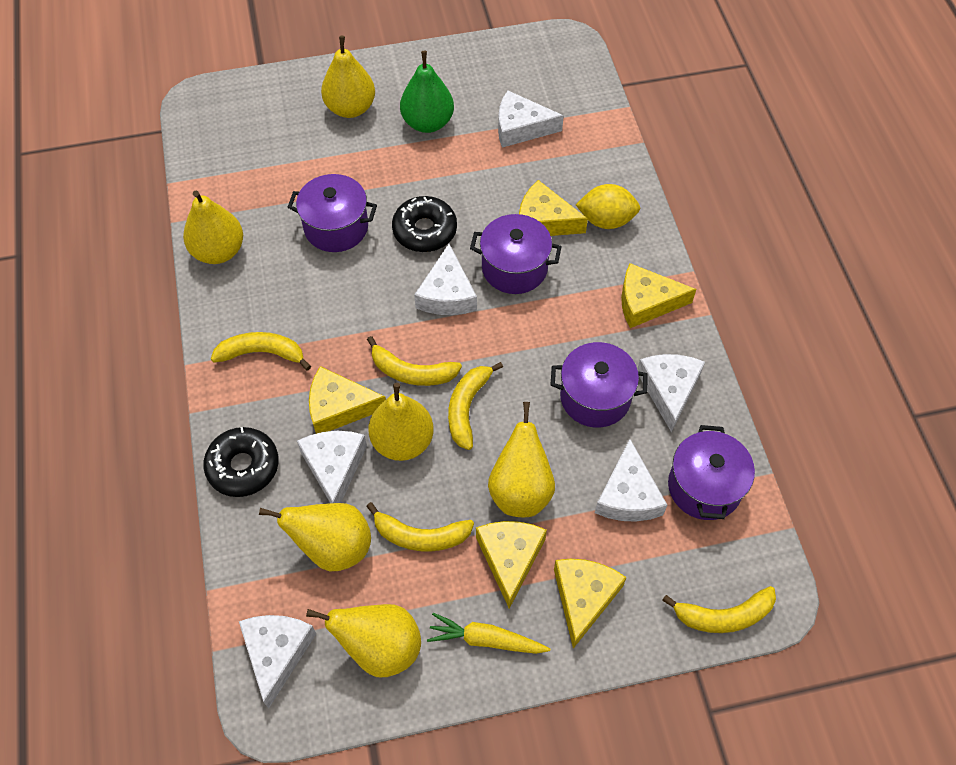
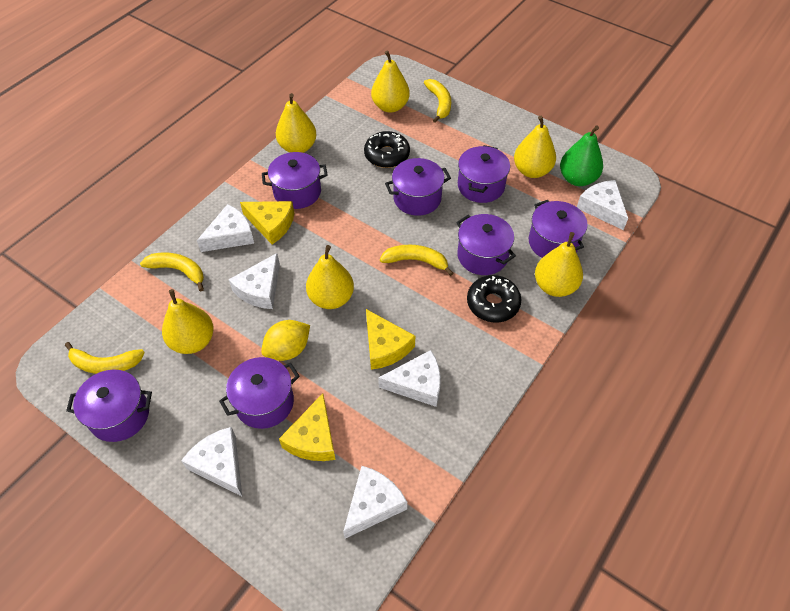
purple pot: 4 -> 7
yellow banana: 5 -> 4
yellow carrot: 1 -> 0
yellow cheese: 5 -> 3

